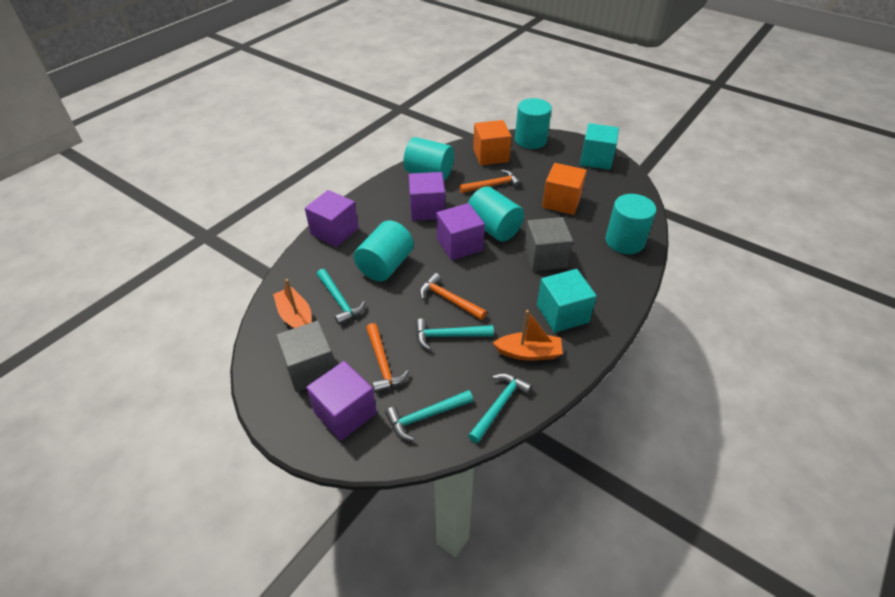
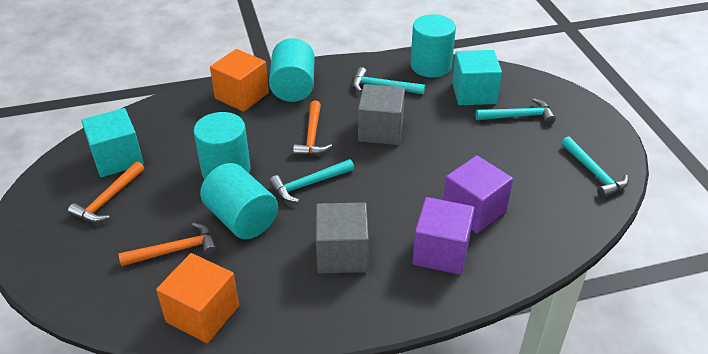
orange boat: 2 -> 0
purple cube: 4 -> 2
turquoise cylinder: 5 -> 4

